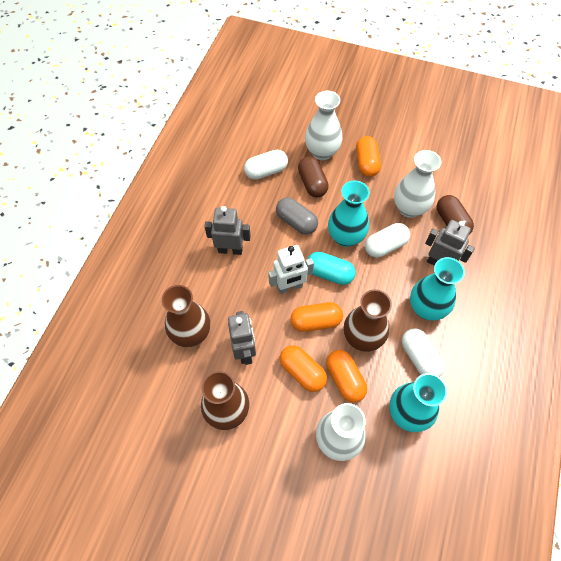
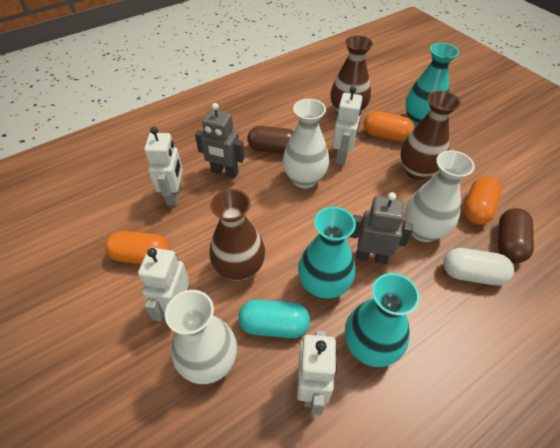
grey capsule: 1 -> 0
grey robot: 3 -> 2
orange capsule: 4 -> 3
white capsule: 3 -> 1
white robot: 1 -> 4

